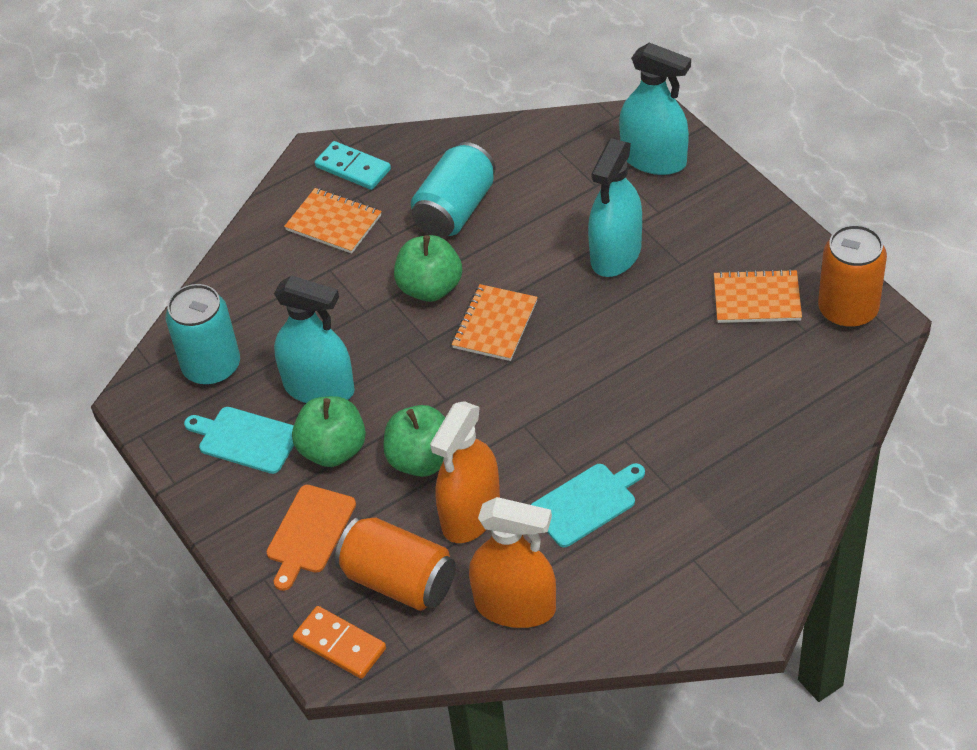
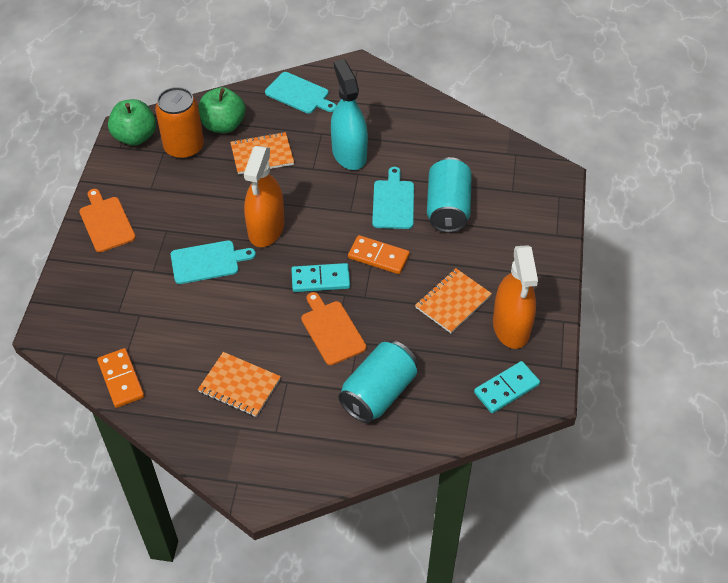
green apple: 3 -> 2
orange can: 2 -> 1
orange cutting board: 1 -> 2
orange domino: 1 -> 2
turquoise cutting board: 2 -> 3
turquoise domino: 1 -> 2
turquoise spray bottle: 3 -> 1

